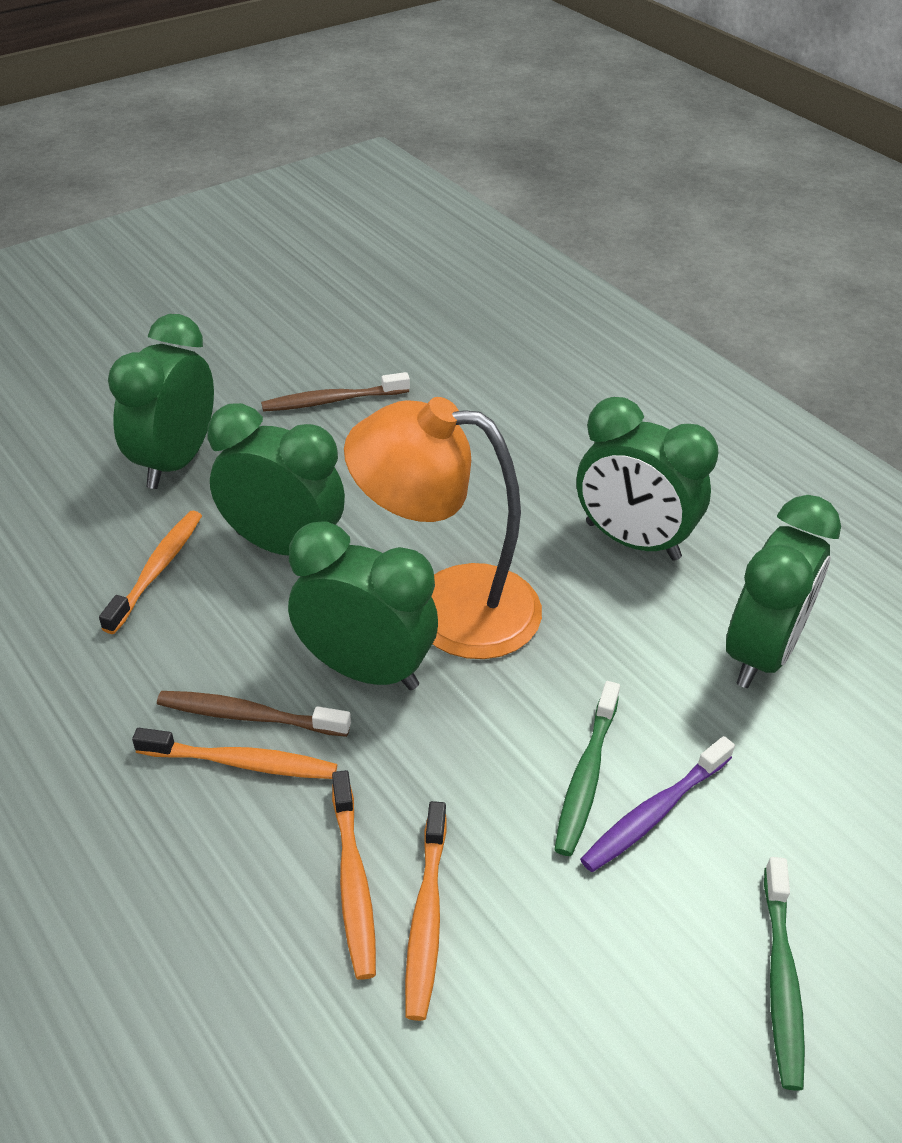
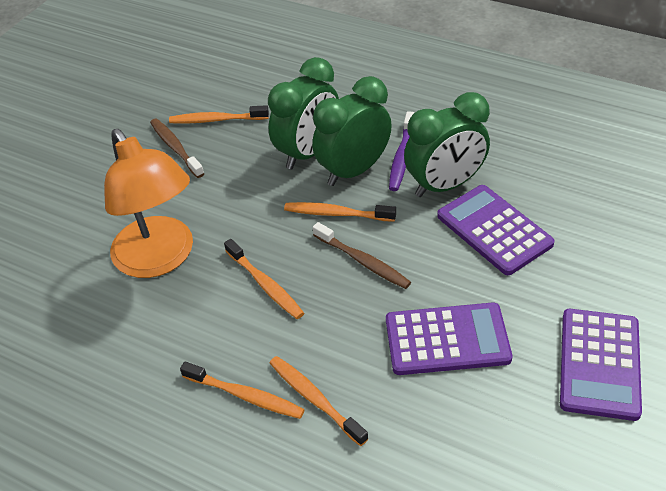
green clock: 5 -> 3
green toothbrush: 2 -> 0
orange toothbrush: 4 -> 5
purple calculator: 0 -> 3

